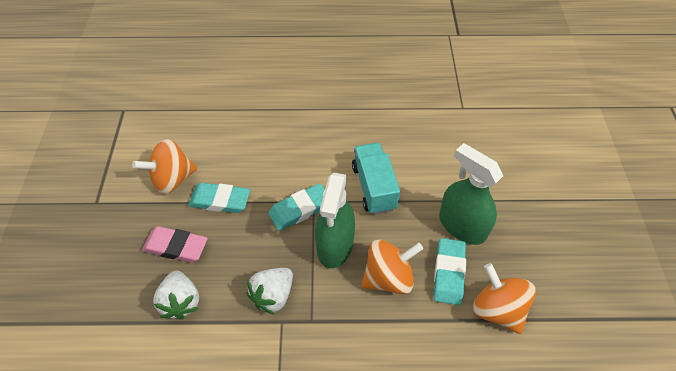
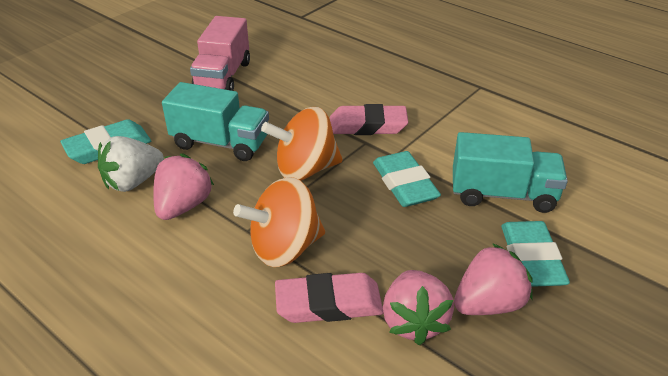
green spray bottle: 2 -> 0
orange spinning top: 3 -> 2
pink eraser: 1 -> 2
pink strawberry: 0 -> 3
pink truck: 0 -> 1
turquoise truck: 1 -> 2
white strawberry: 2 -> 1

